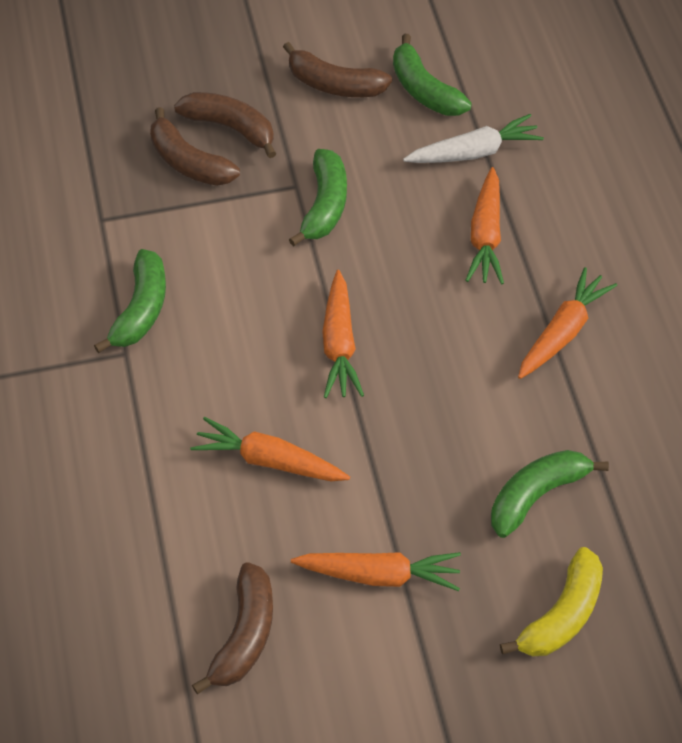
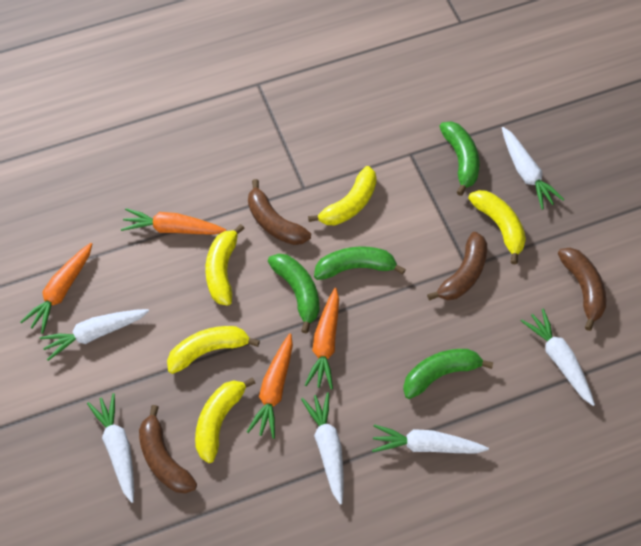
orange carrot: 5 -> 4
white carrot: 1 -> 6
yellow banana: 1 -> 5

